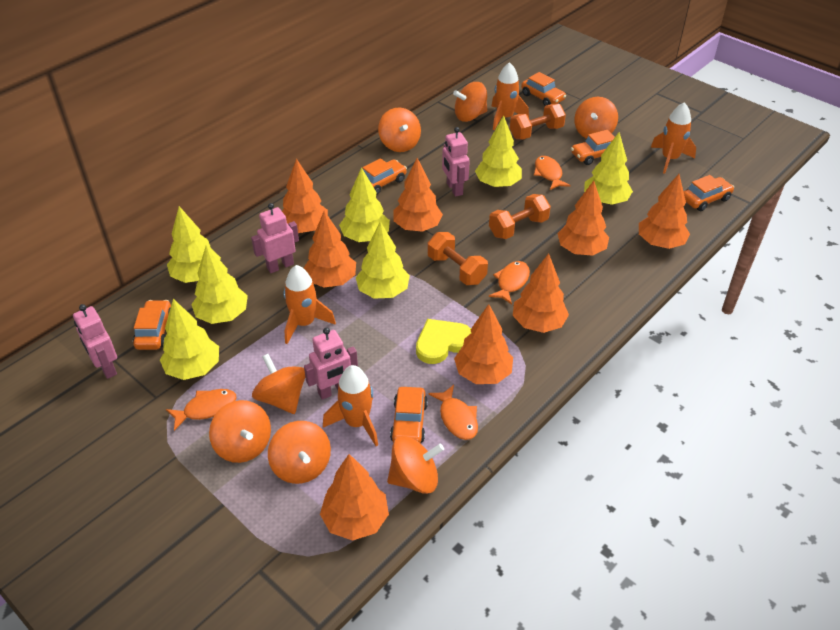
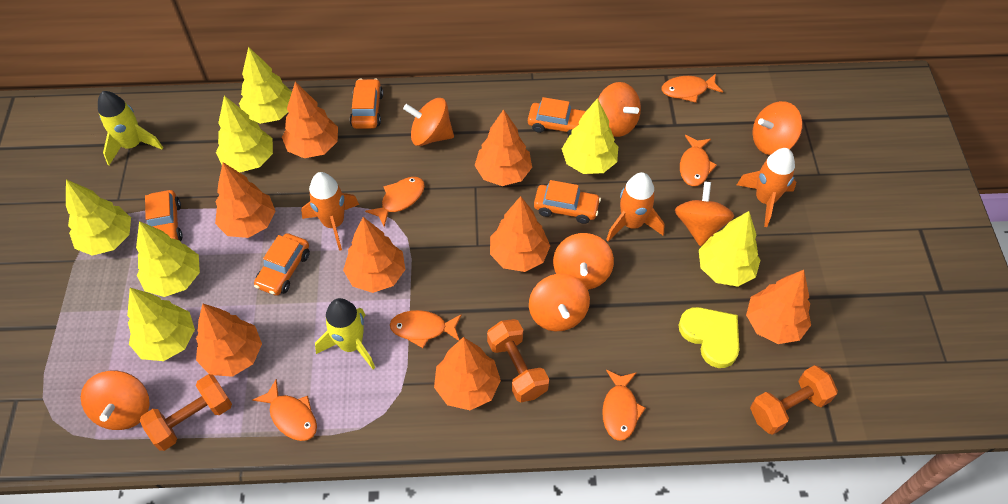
orange car: 6 -> 5
orange fish: 4 -> 6
orange rocket: 4 -> 3
pink robot: 4 -> 0
yellow rocket: 0 -> 2

